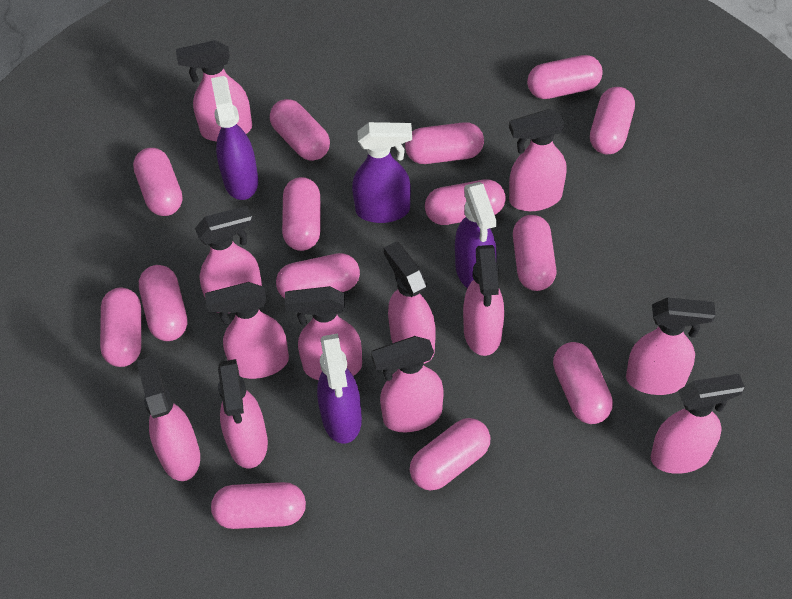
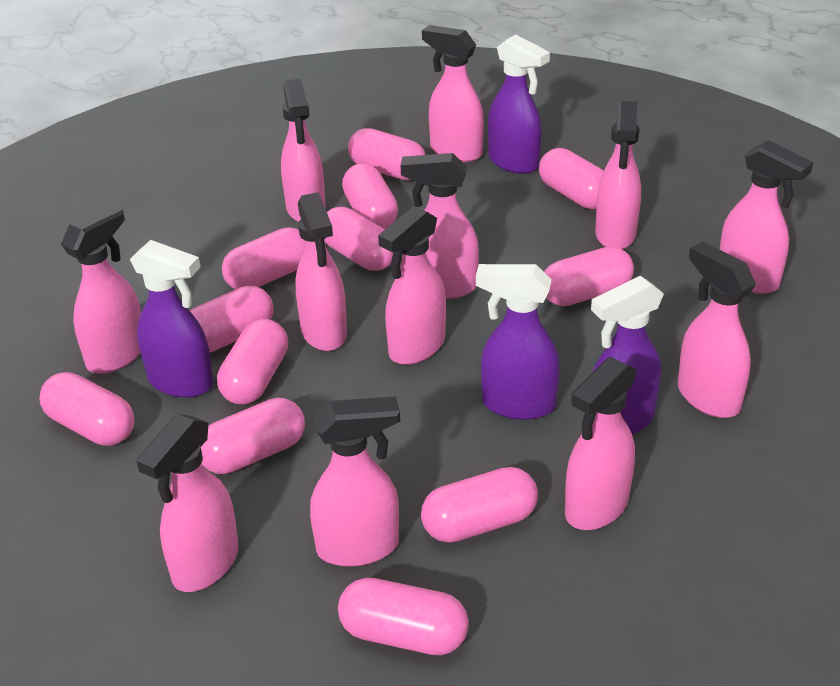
pink capsule: 14 -> 12

